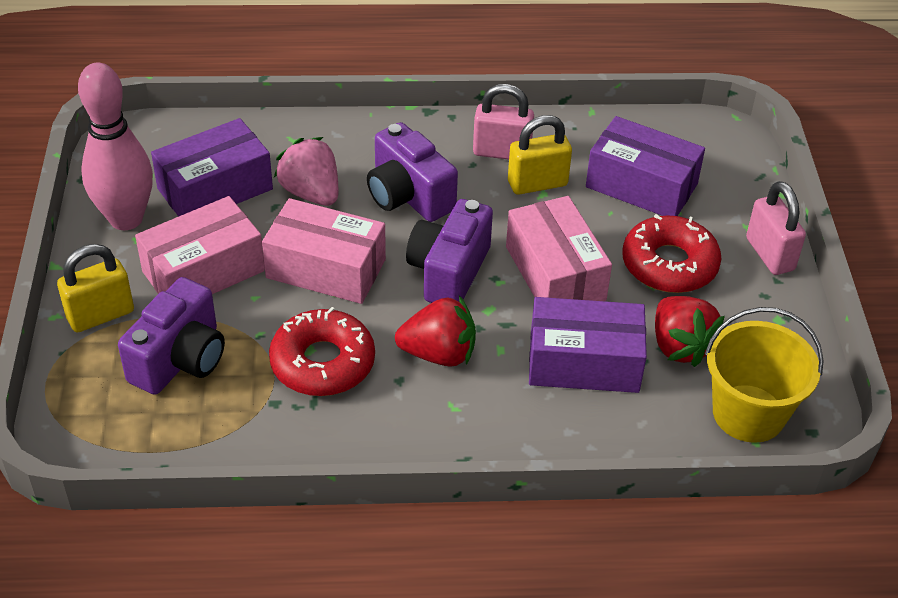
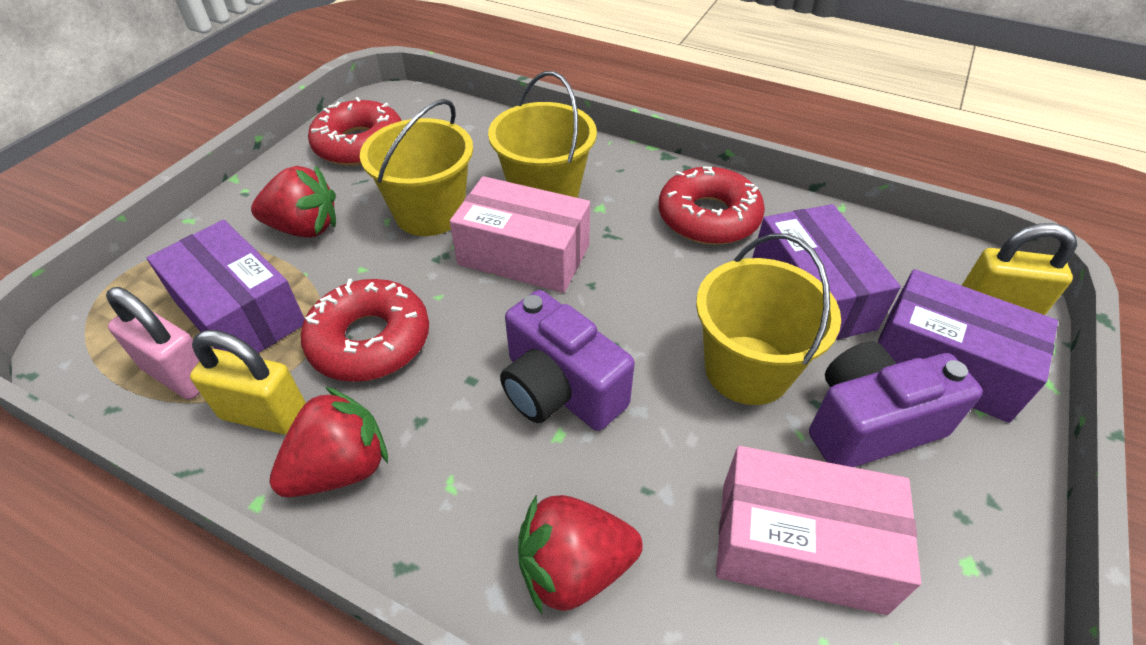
pink bowling pin: 1 -> 0
pink box: 3 -> 2
pink padlock: 2 -> 1
pink strawberry: 1 -> 0
purple camera: 3 -> 2
red donut: 2 -> 3
red strawberry: 2 -> 3
yellow bucket: 1 -> 3

